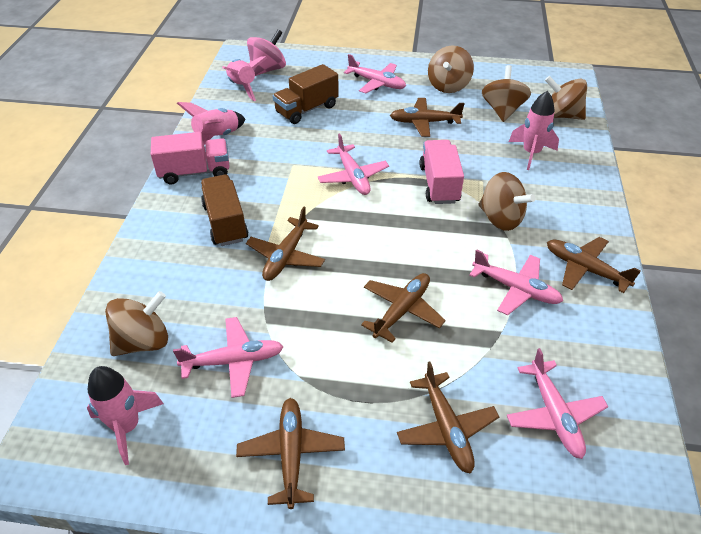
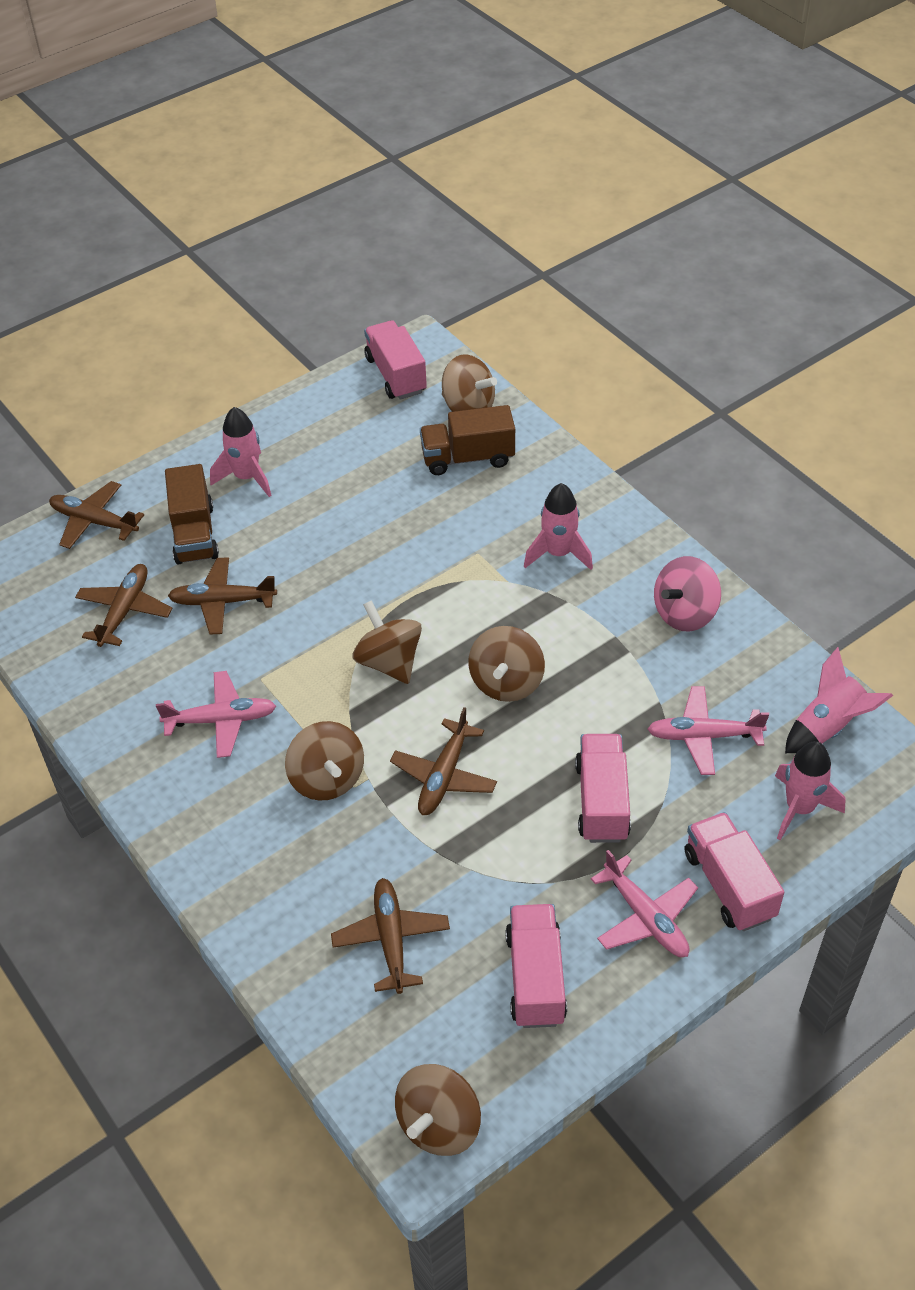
brown plane: 6 -> 5
pink plane: 5 -> 3
pink truck: 2 -> 4

